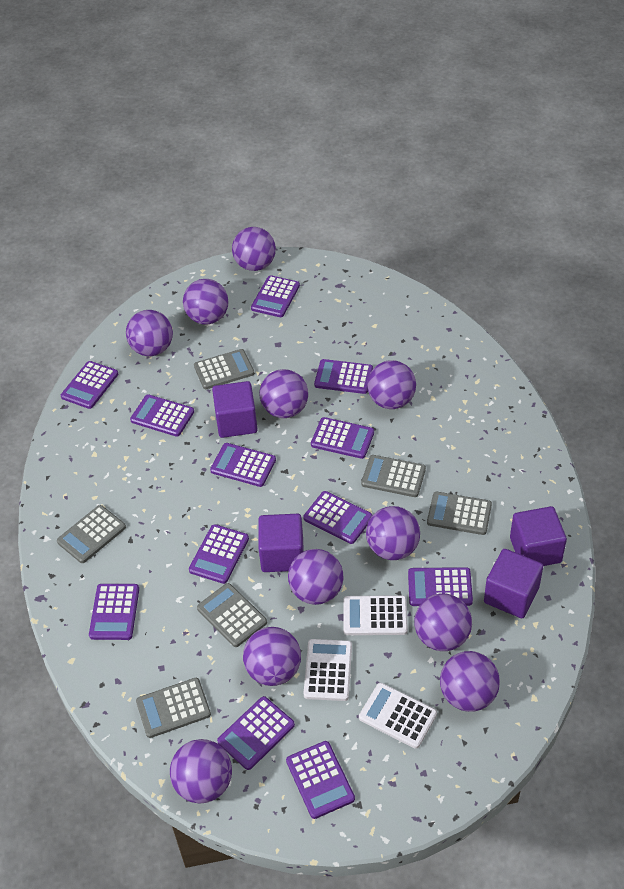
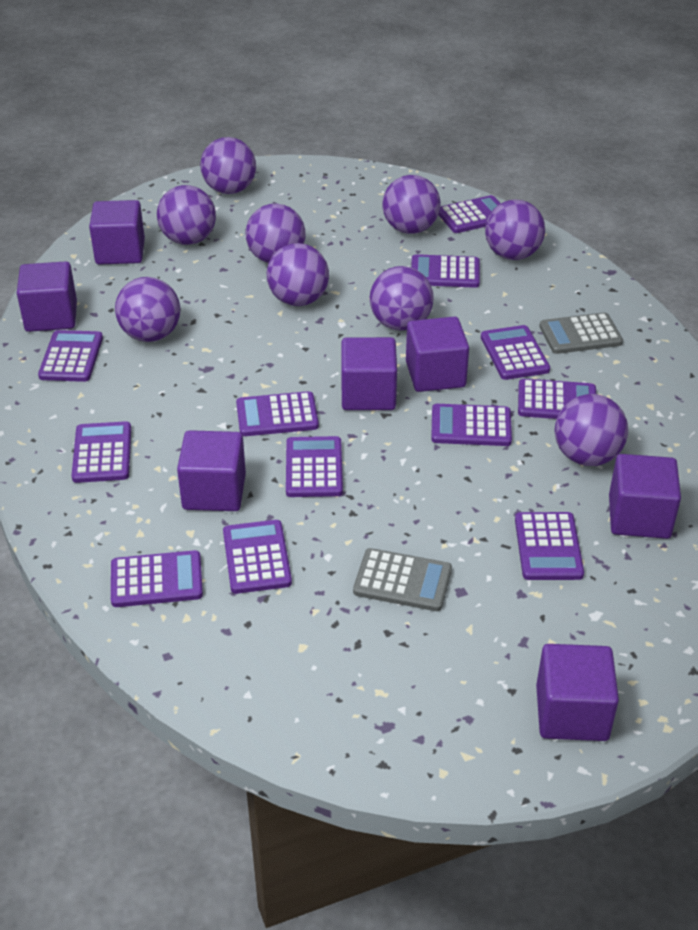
grey calculator: 6 -> 2
purple ball: 11 -> 9
purple cube: 4 -> 7
white calculator: 3 -> 0

